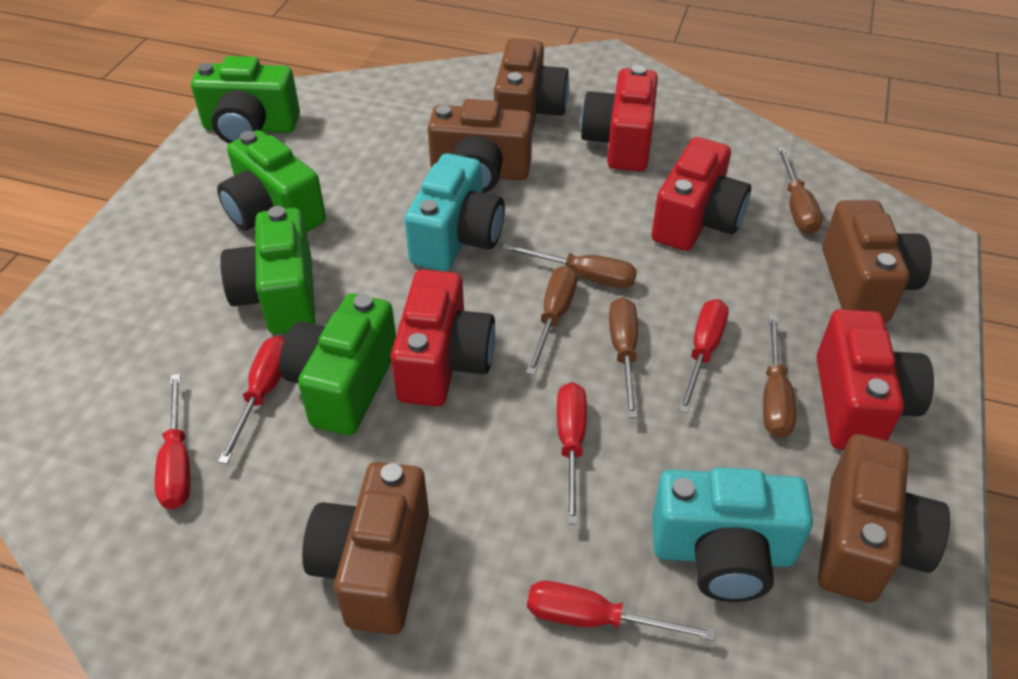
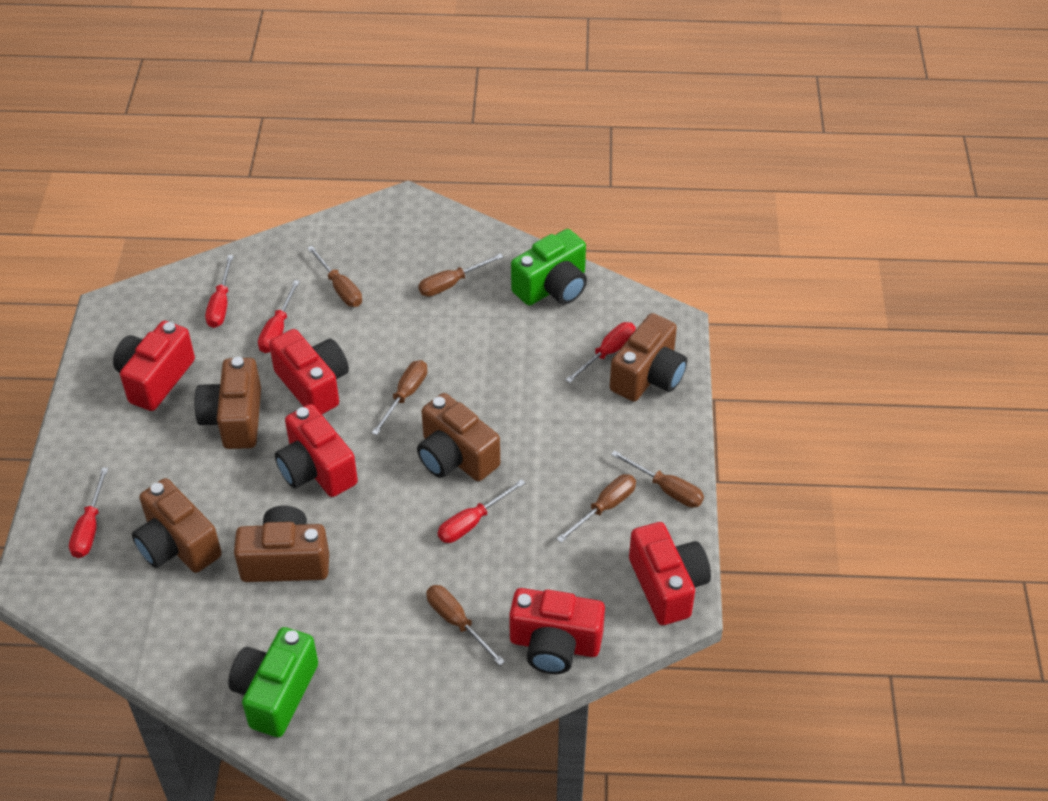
brown screwdriver: 5 -> 6
green camera: 4 -> 2
red camera: 4 -> 5
turquoise camera: 2 -> 0

